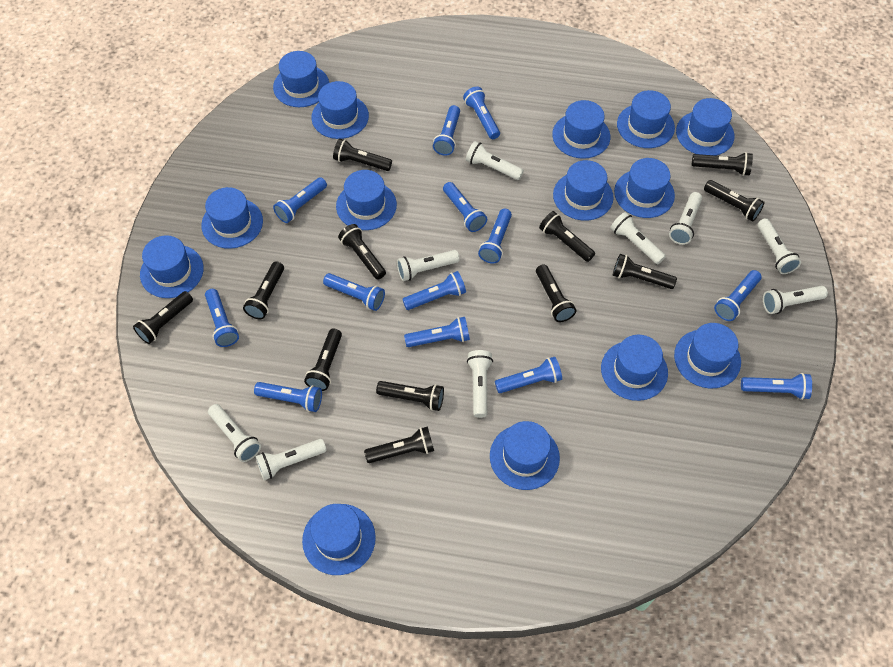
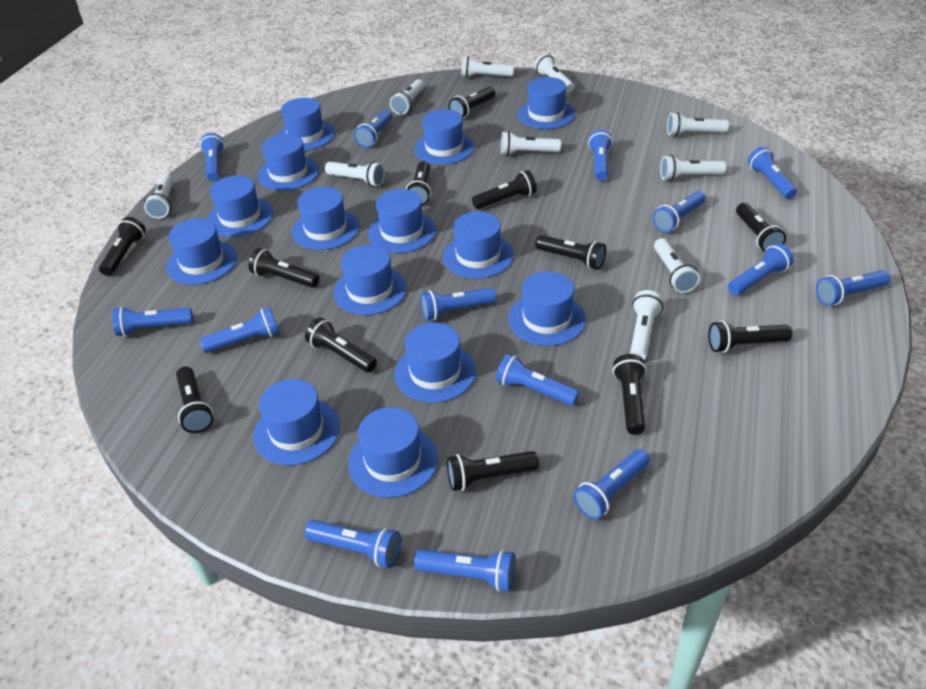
blue flashlight: 13 -> 14
white flashlight: 9 -> 10

